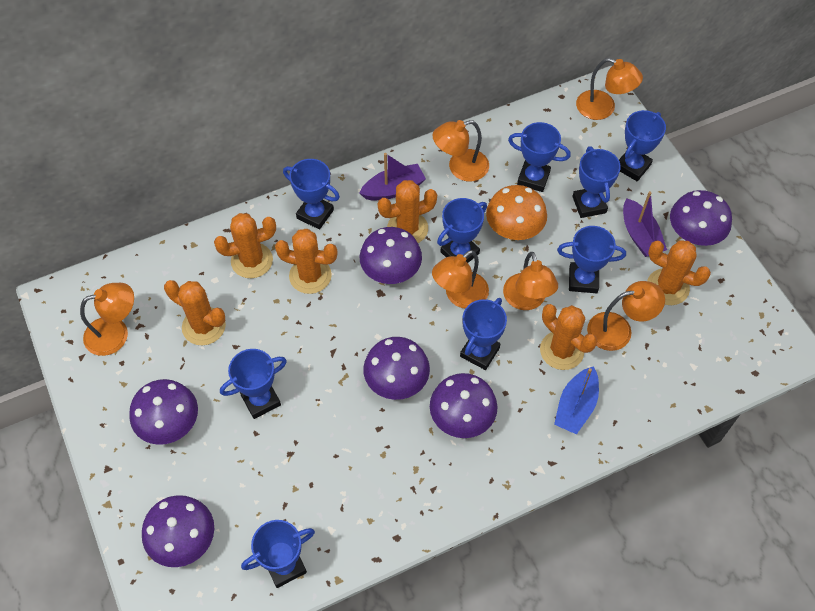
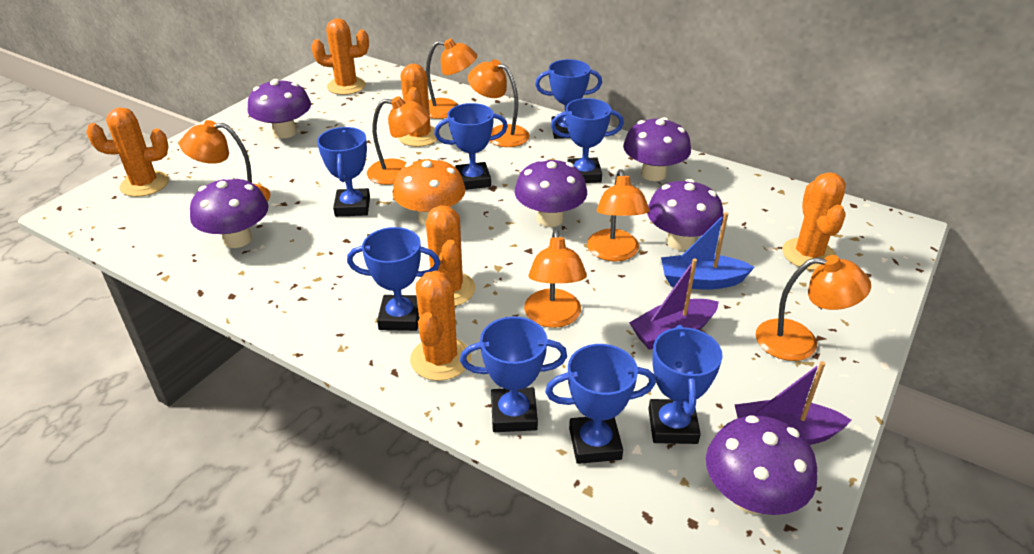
blue trophy: 9 -> 8
orange lamp: 6 -> 7

